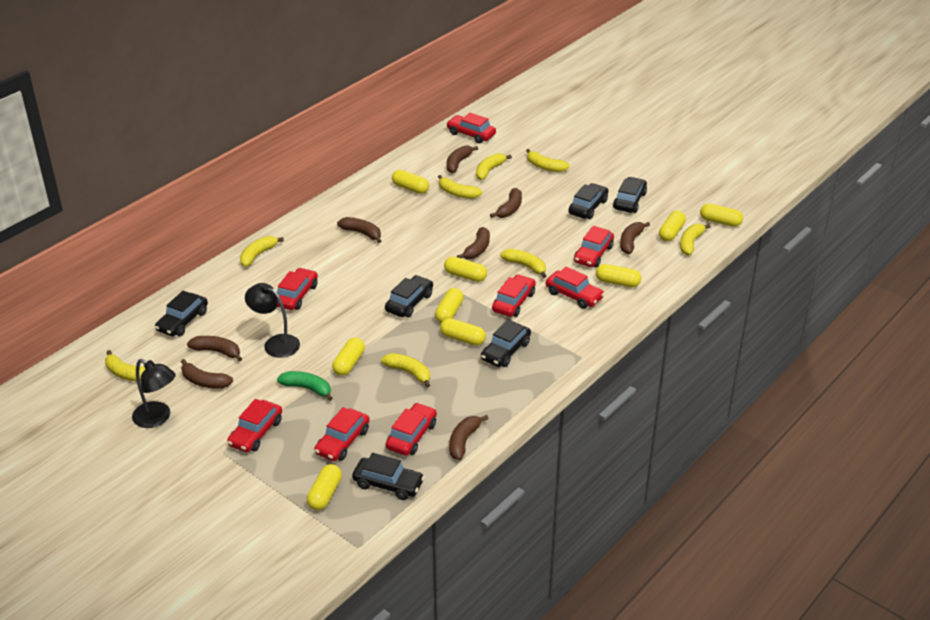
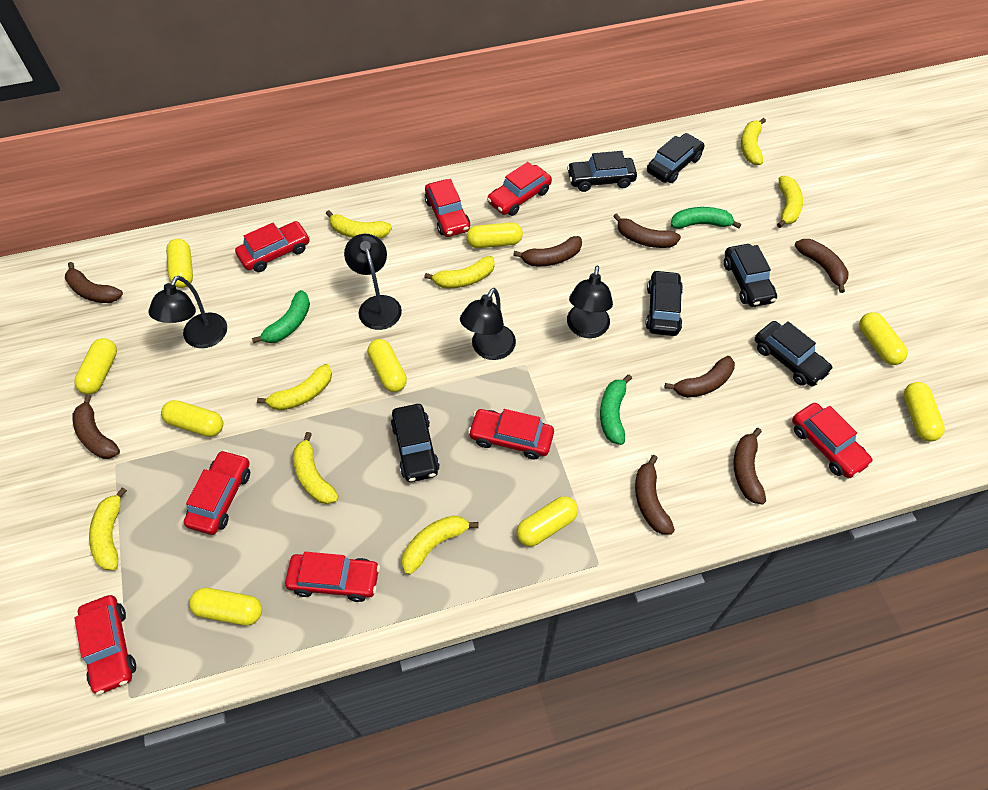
black lamp: 2 -> 4
green banana: 1 -> 3

